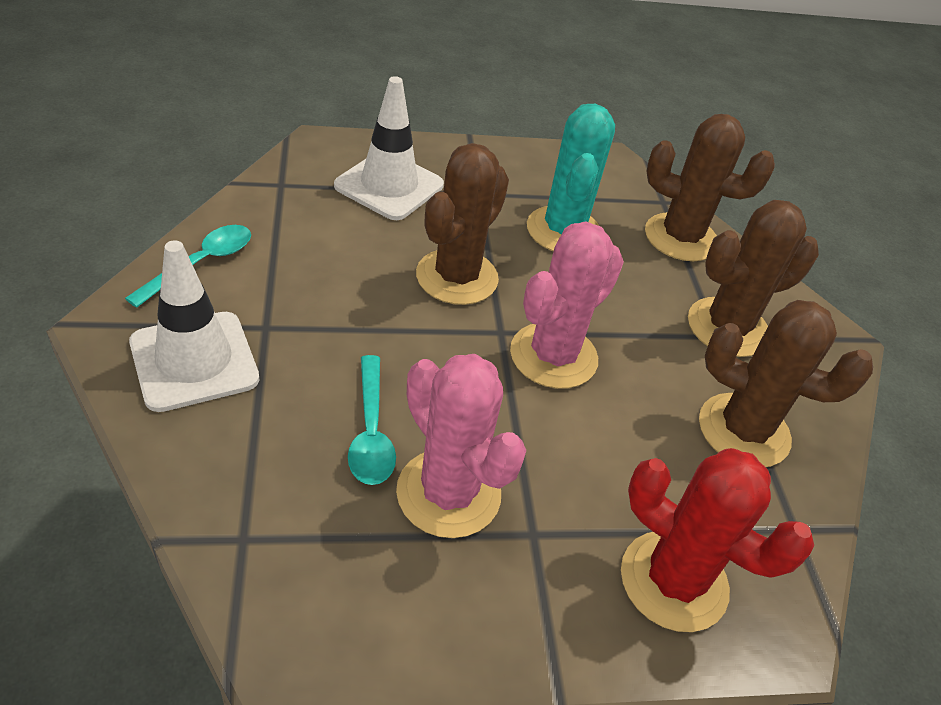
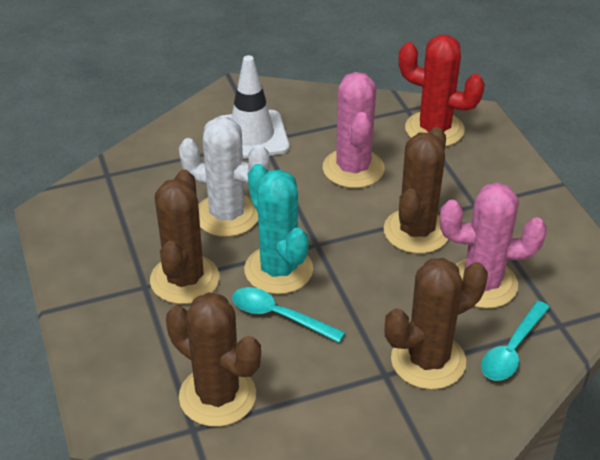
white cactus: 0 -> 1
white traffic cone: 2 -> 1

